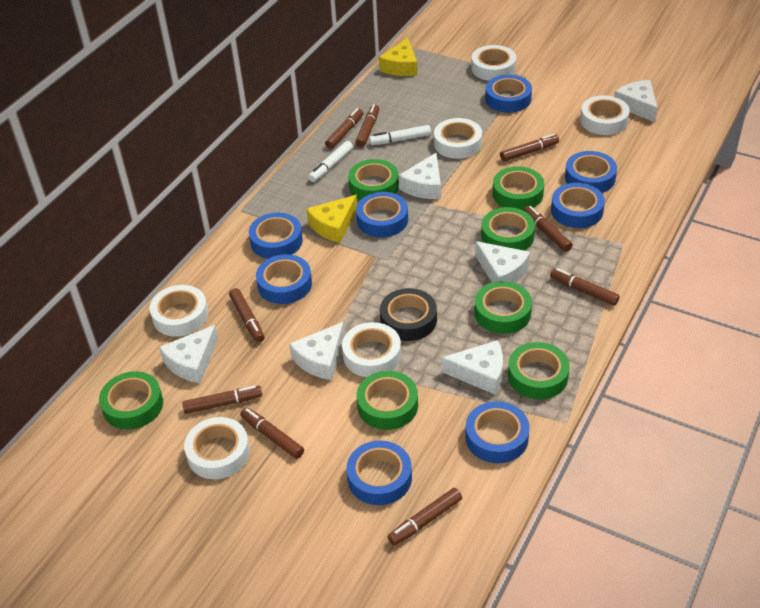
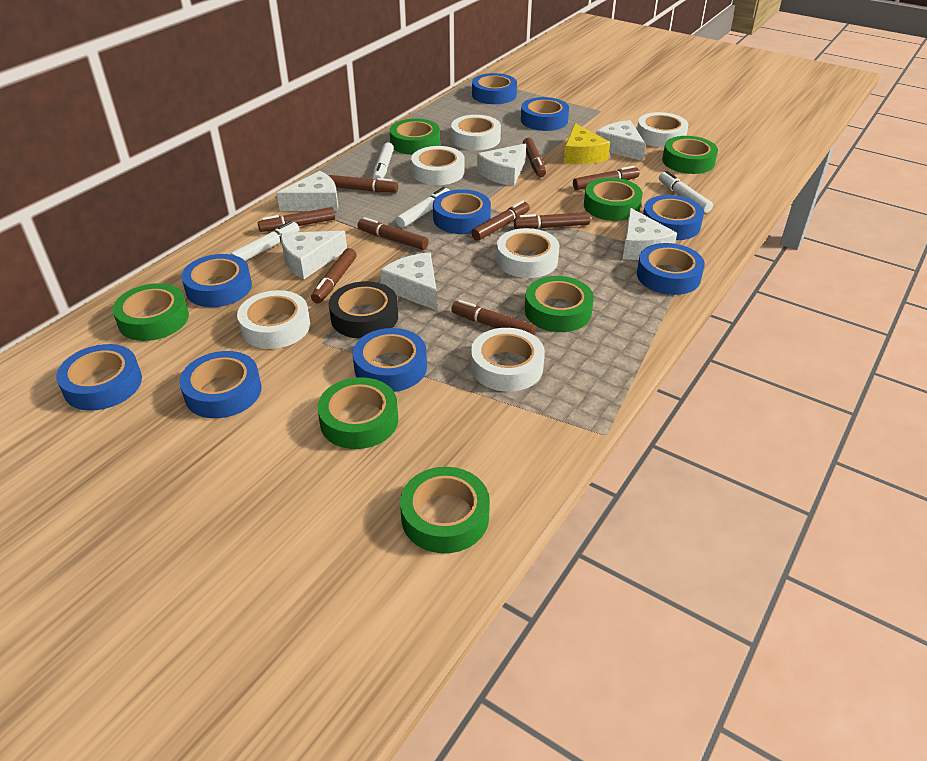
blue tape: 8 -> 9
white marker: 2 -> 4
yellow cheese: 2 -> 1

